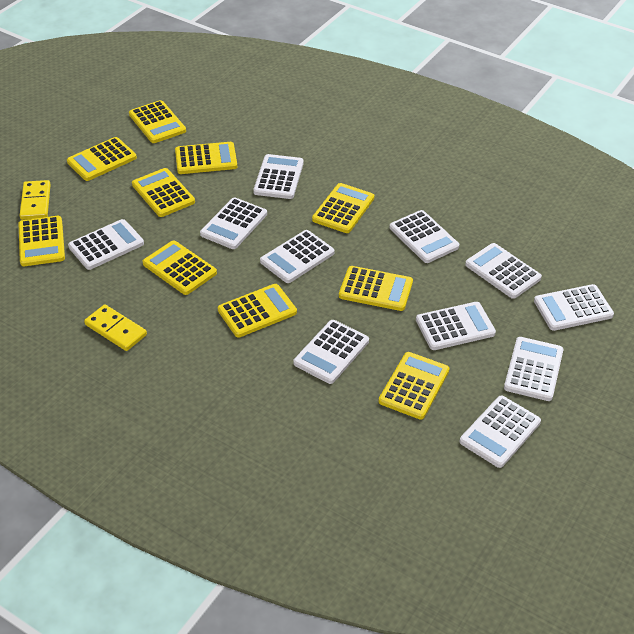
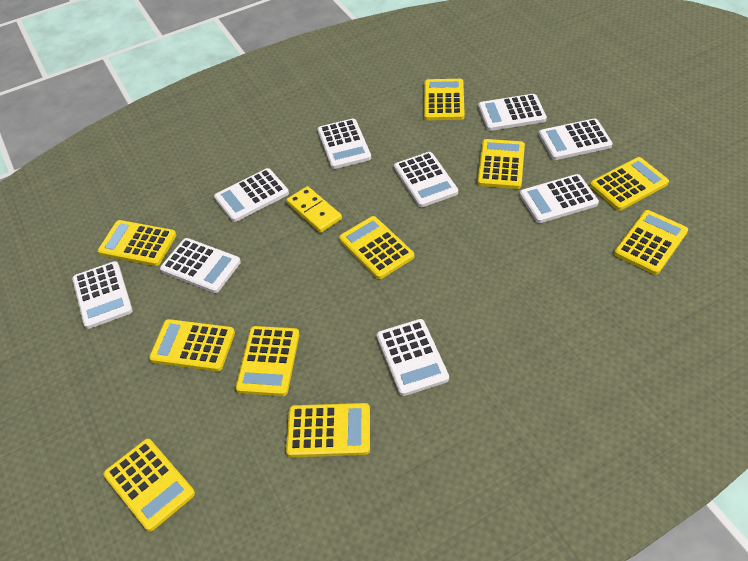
white calculator: 11 -> 9
yellow domino: 2 -> 1

